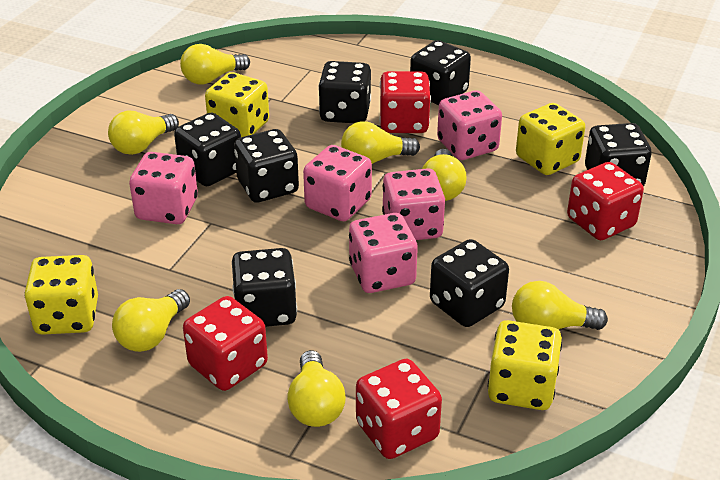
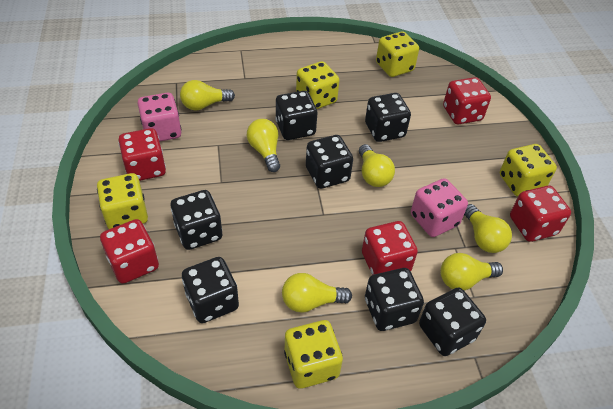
pink dice: 5 -> 2
red dice: 4 -> 5
yellow dice: 4 -> 5
yellow light bulb: 7 -> 6

